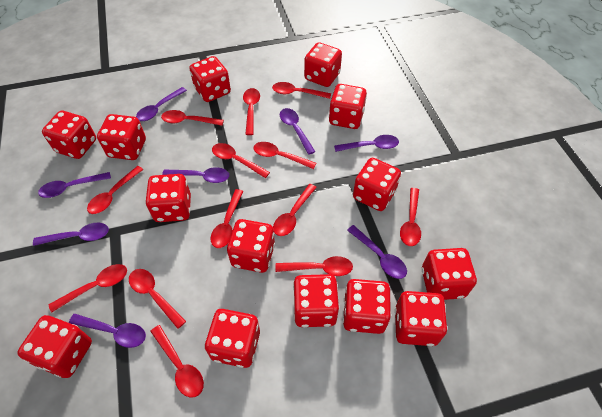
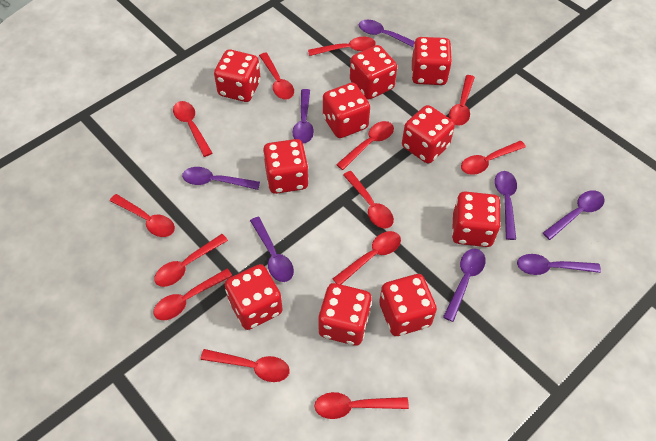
red dice: 14 -> 10

